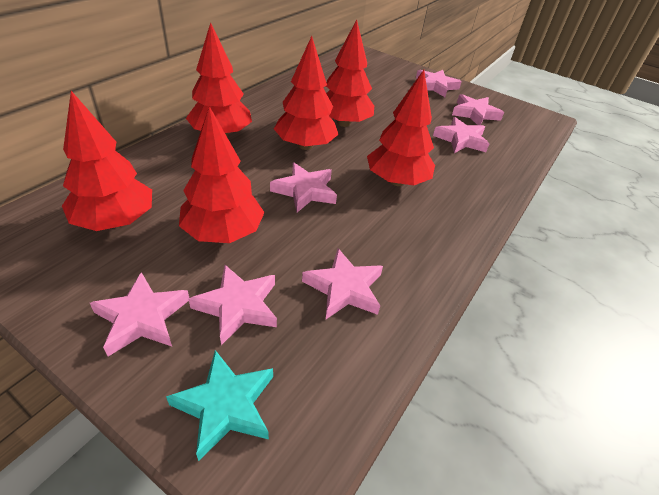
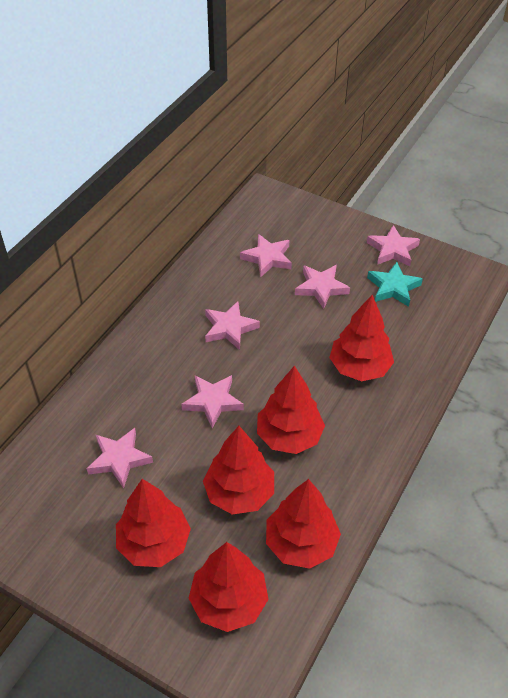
pink star: 7 -> 6

